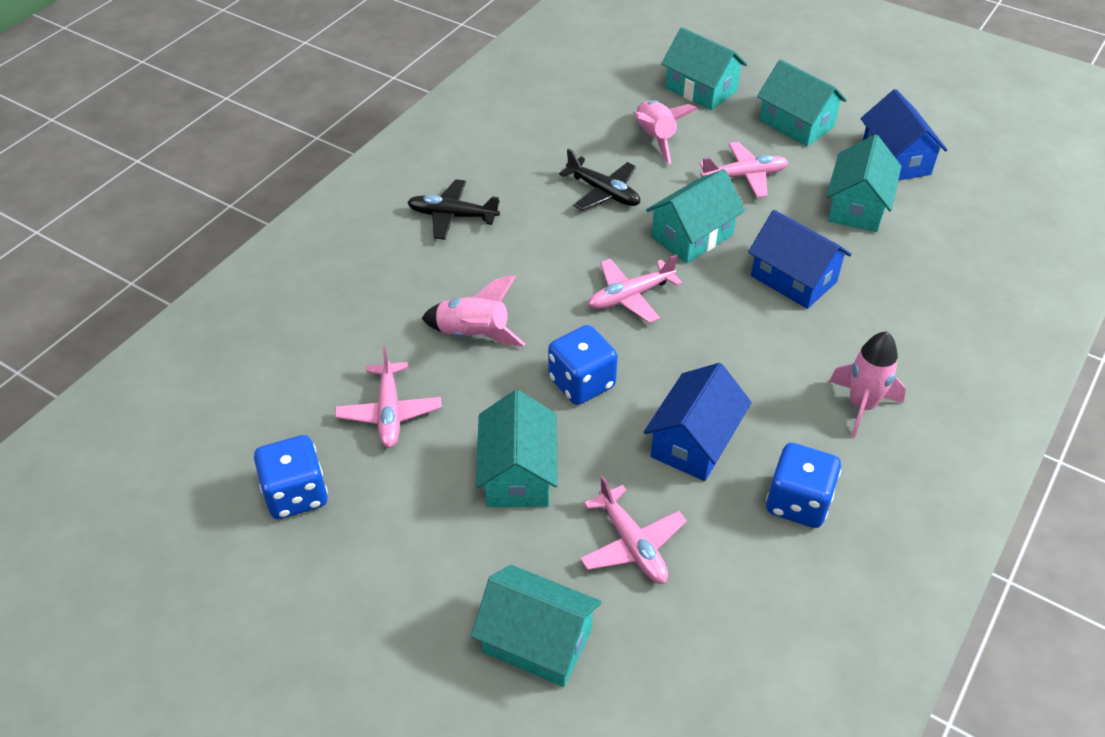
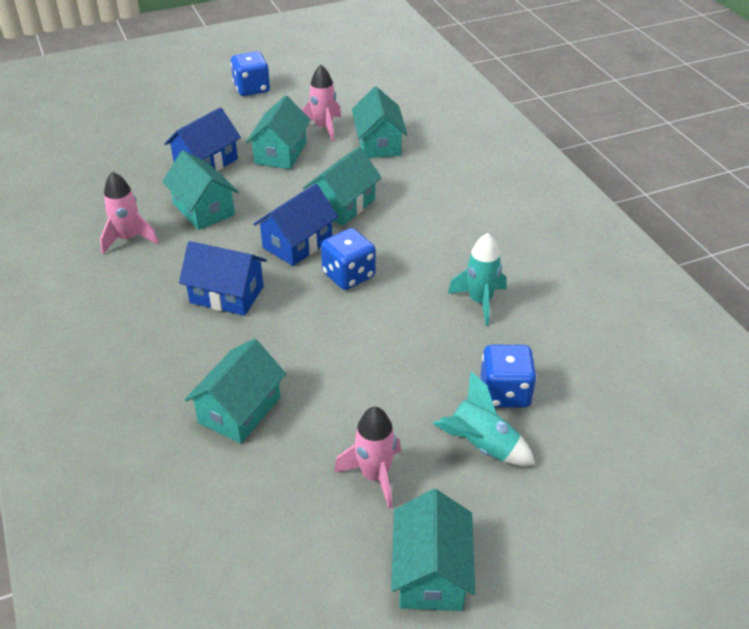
black plane: 2 -> 0
pink plane: 4 -> 0
turquoise rocket: 0 -> 2

